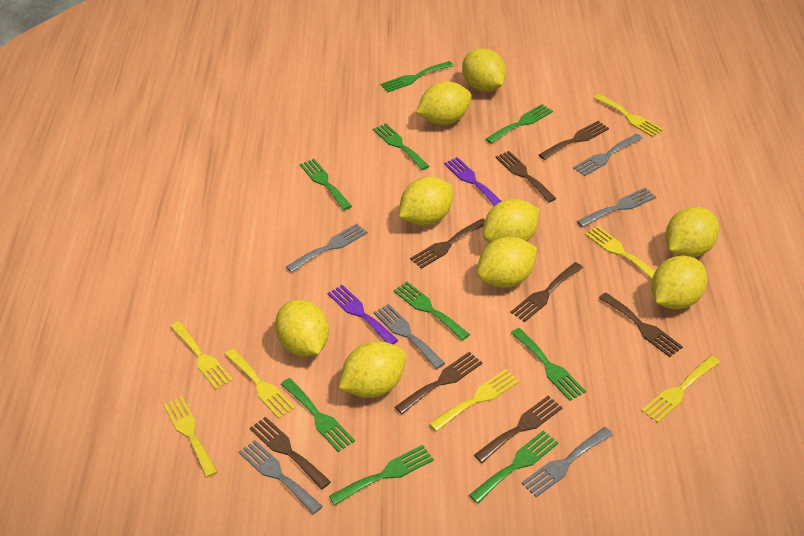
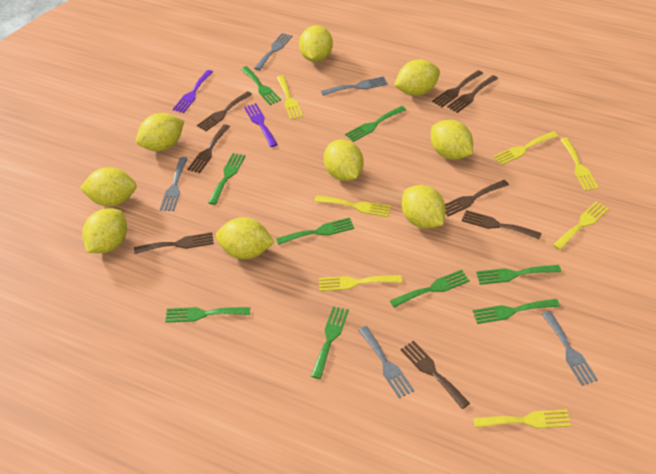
grey fork: 6 -> 5

